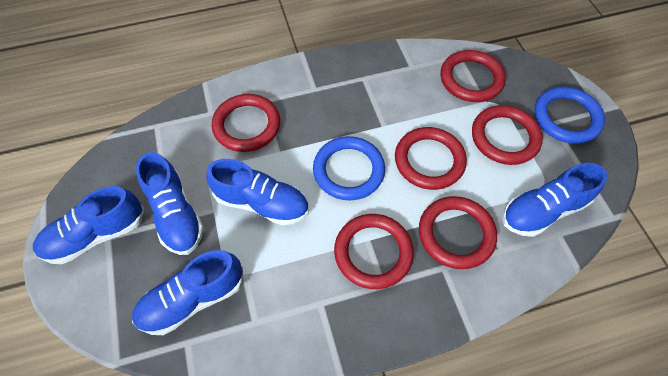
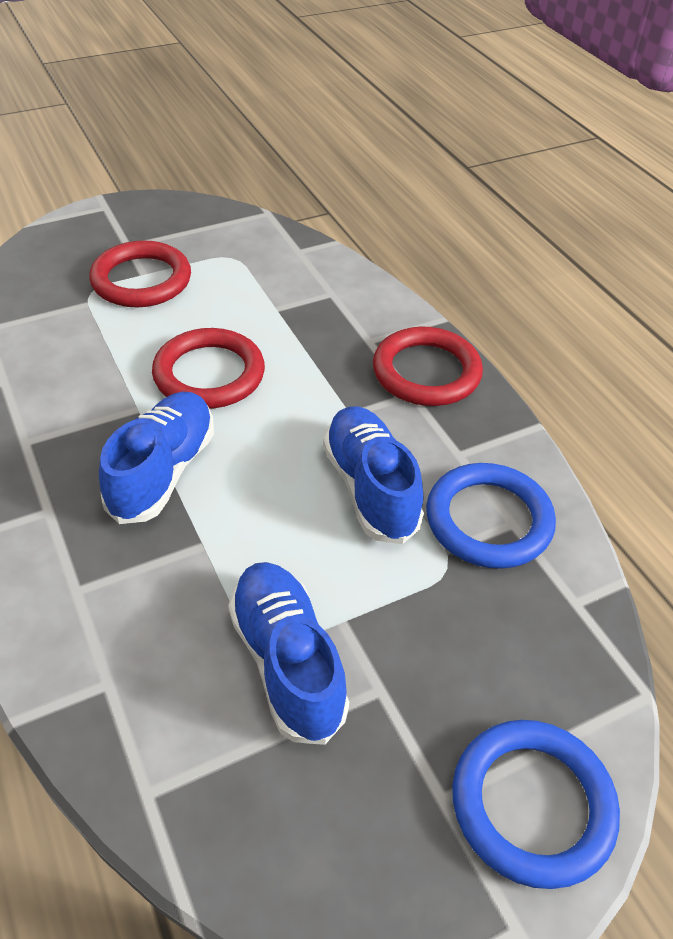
blue shoe: 5 -> 3
red ring: 6 -> 3

